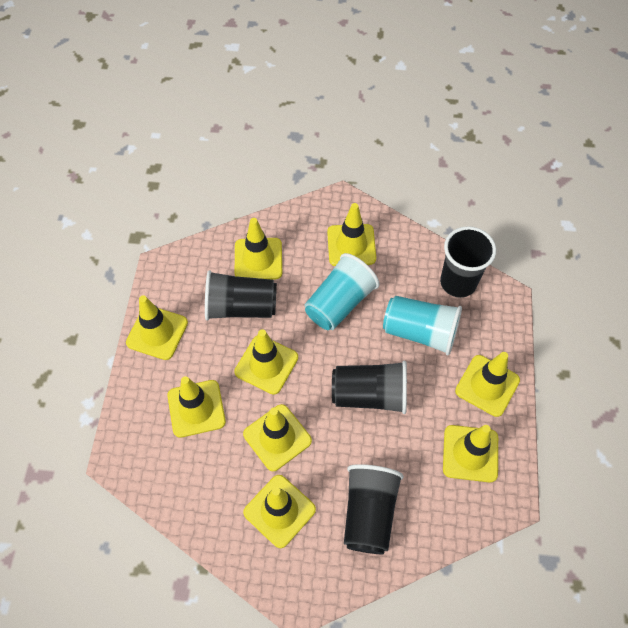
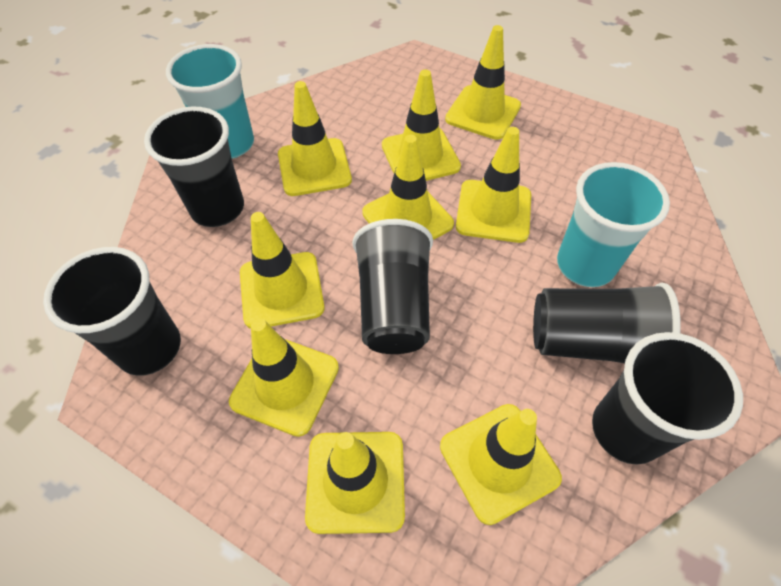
black cup: 4 -> 5

